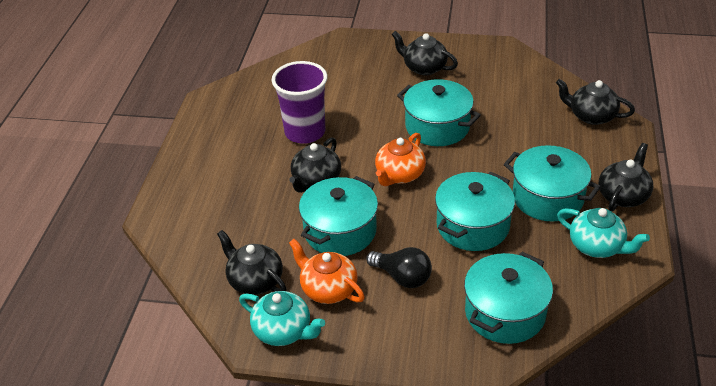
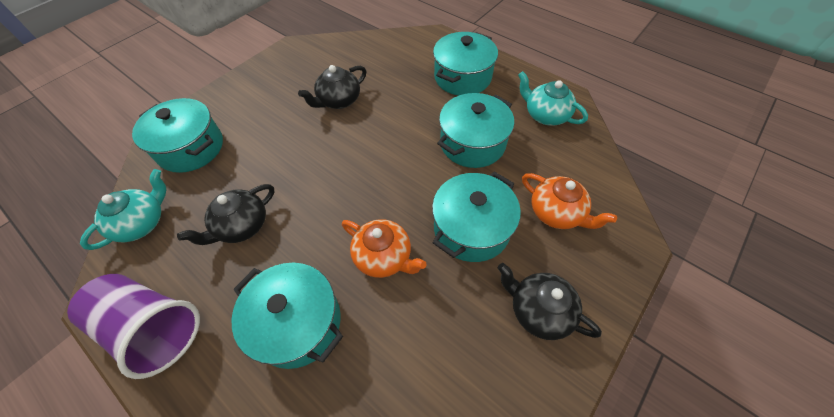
black light bulb: 1 -> 0
black teapot: 5 -> 3

